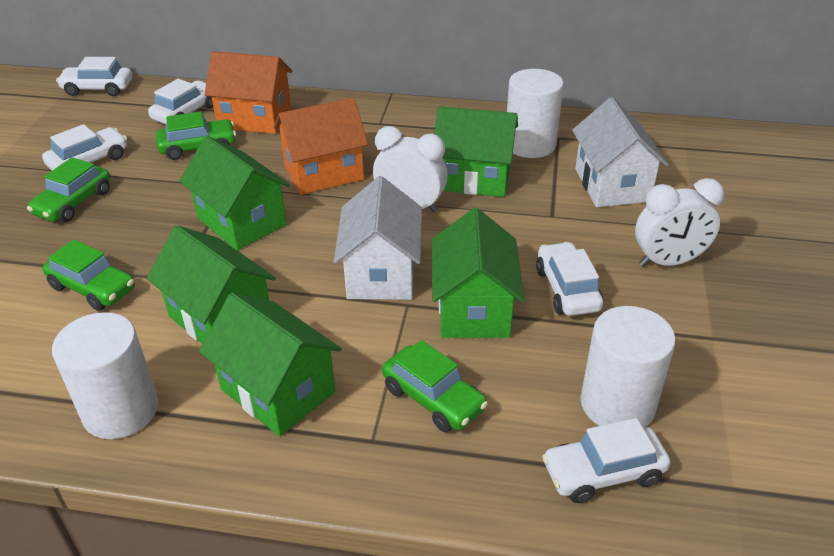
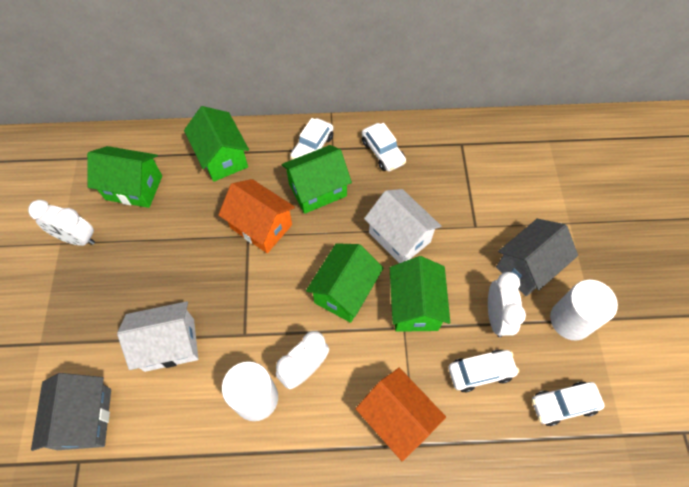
green car: 4 -> 0
grey house: 0 -> 2
white car: 5 -> 4
white clock: 2 -> 3
white cylinder: 3 -> 2

